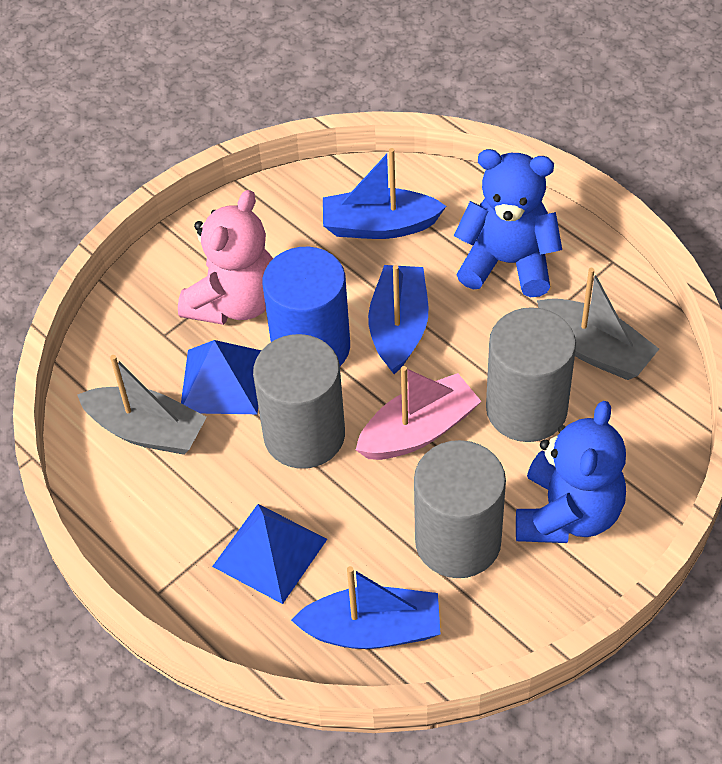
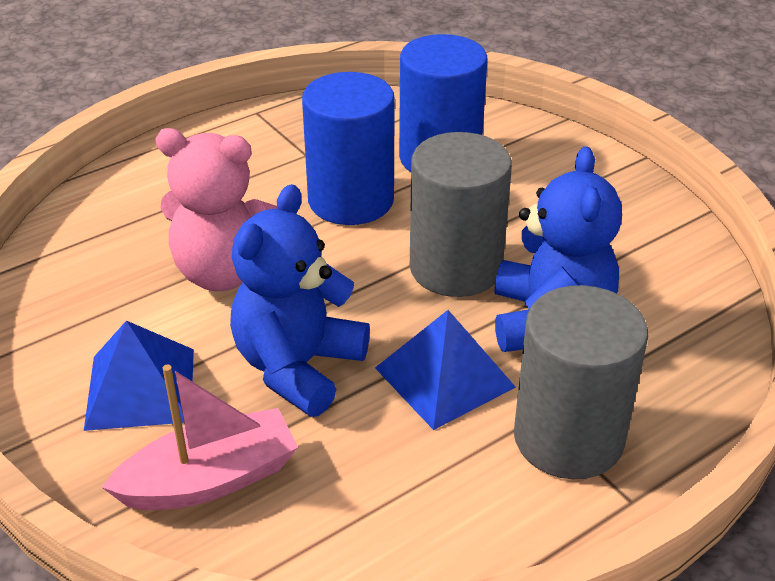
blue boat: 3 -> 0
blue cylinder: 1 -> 2
grey boat: 2 -> 0
grey cylinder: 3 -> 2

